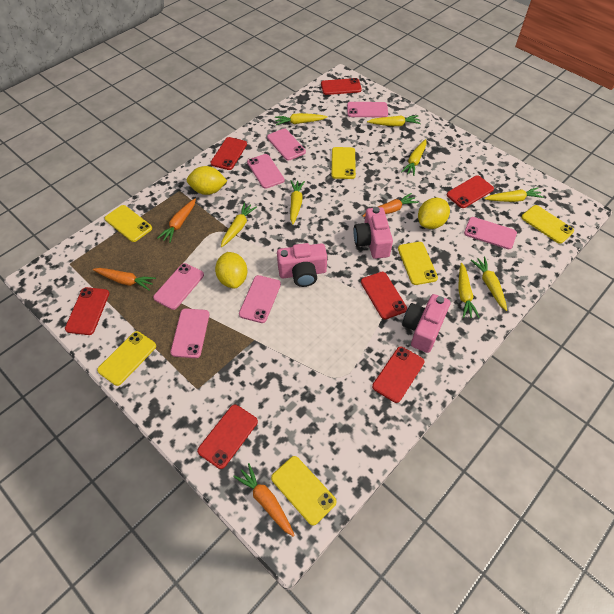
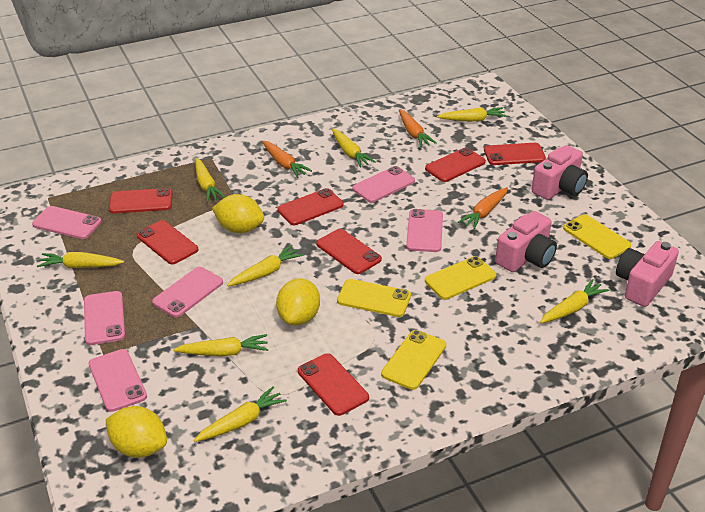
orange carrot: 4 -> 3
pink phone: 7 -> 6
yellow phone: 6 -> 4

